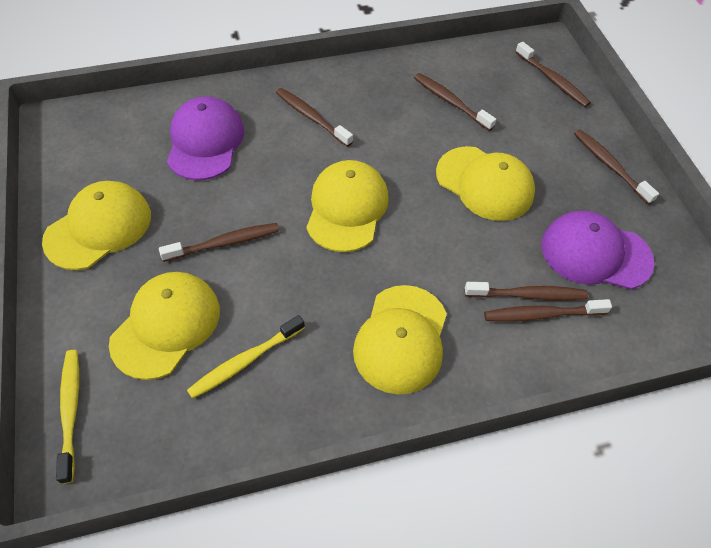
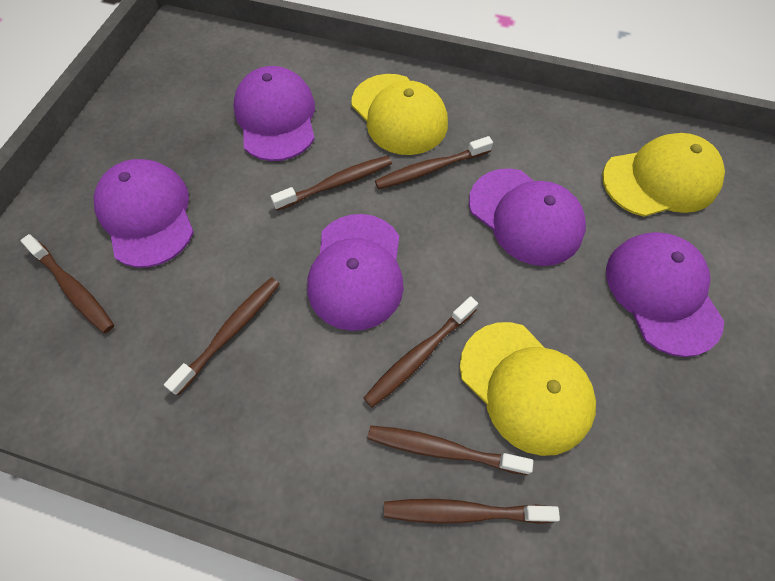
purple cap: 2 -> 5
yellow cap: 5 -> 3
yellow toothbrush: 2 -> 0

